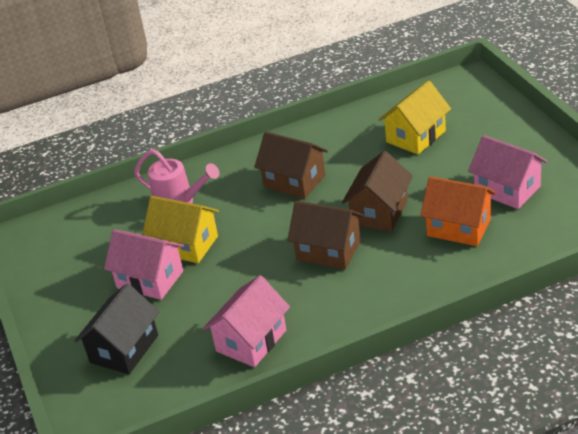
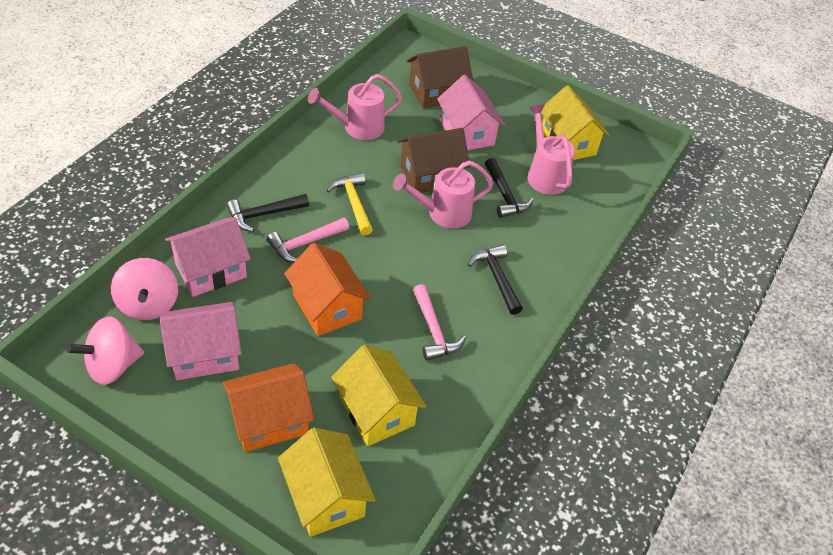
black hammer: 0 -> 3
black house: 1 -> 0
brown house: 3 -> 2
orange house: 1 -> 2
pink hammer: 0 -> 2
pink spinning top: 0 -> 2
pink watering can: 1 -> 3
yellow hammer: 0 -> 1
yellow house: 2 -> 3

